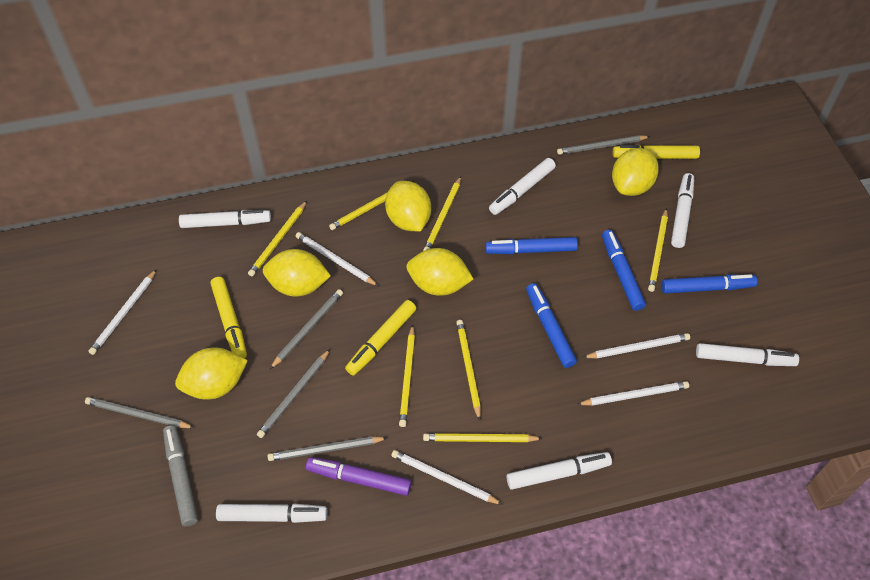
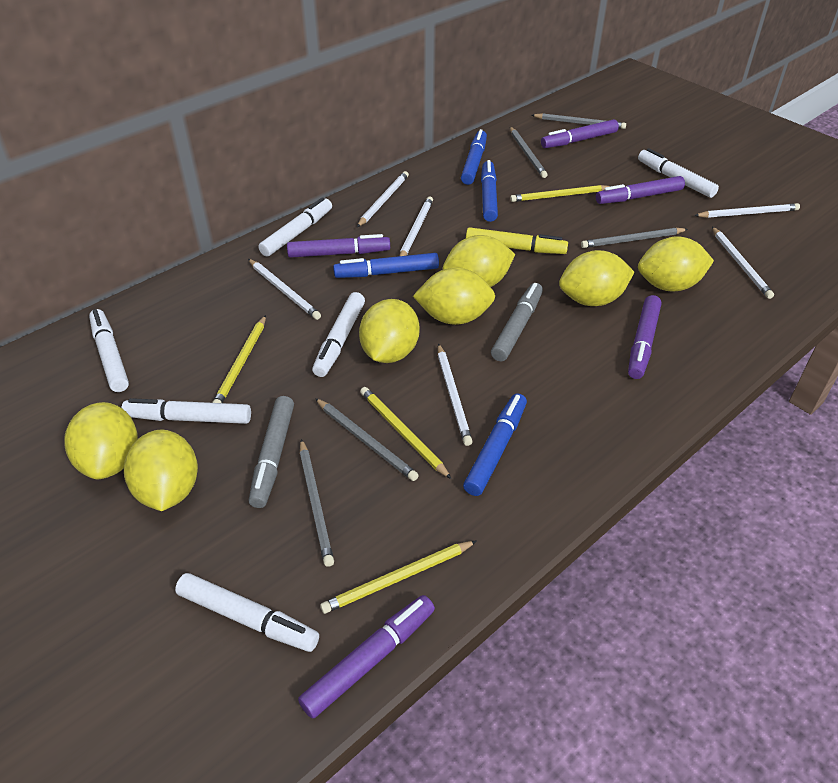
grey marker: 1 -> 2
purple marker: 1 -> 5
white pencil: 5 -> 6
yellow lemon: 5 -> 7
yellow marker: 3 -> 1
yellow pencil: 7 -> 4

